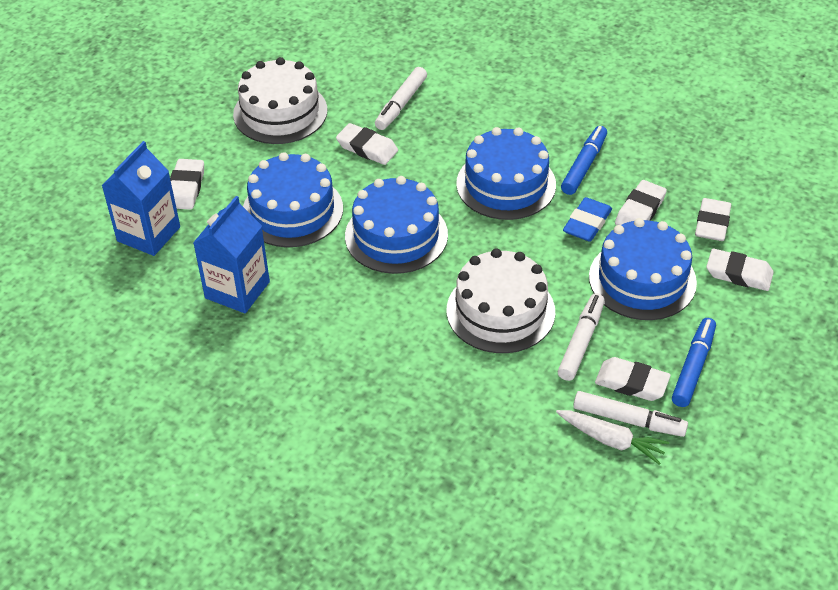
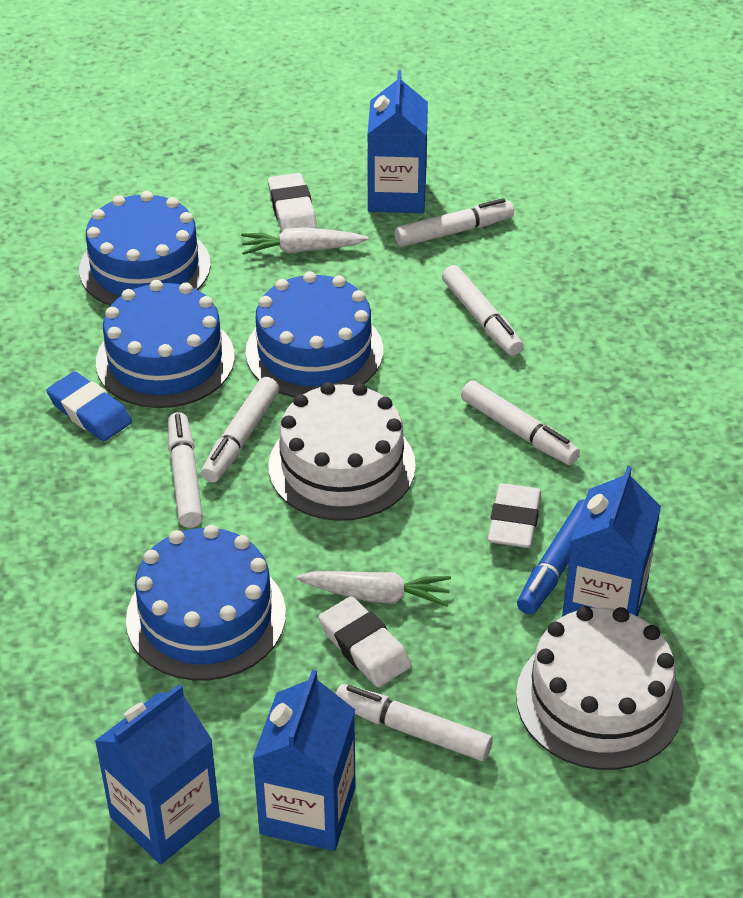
blue carton: 2 -> 4
blue marker: 2 -> 1
white carrot: 1 -> 2
white eraser: 6 -> 3
white marker: 3 -> 6

